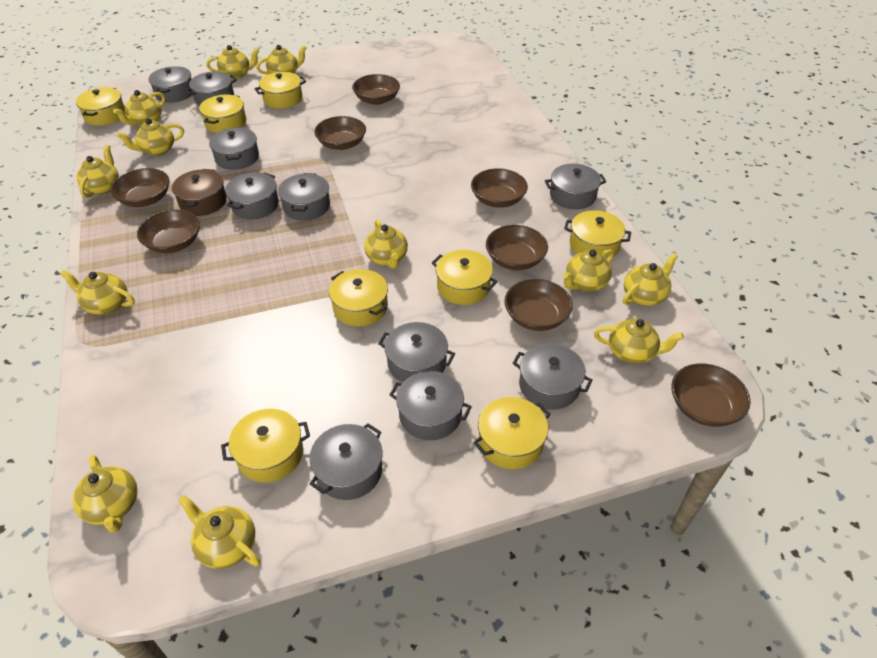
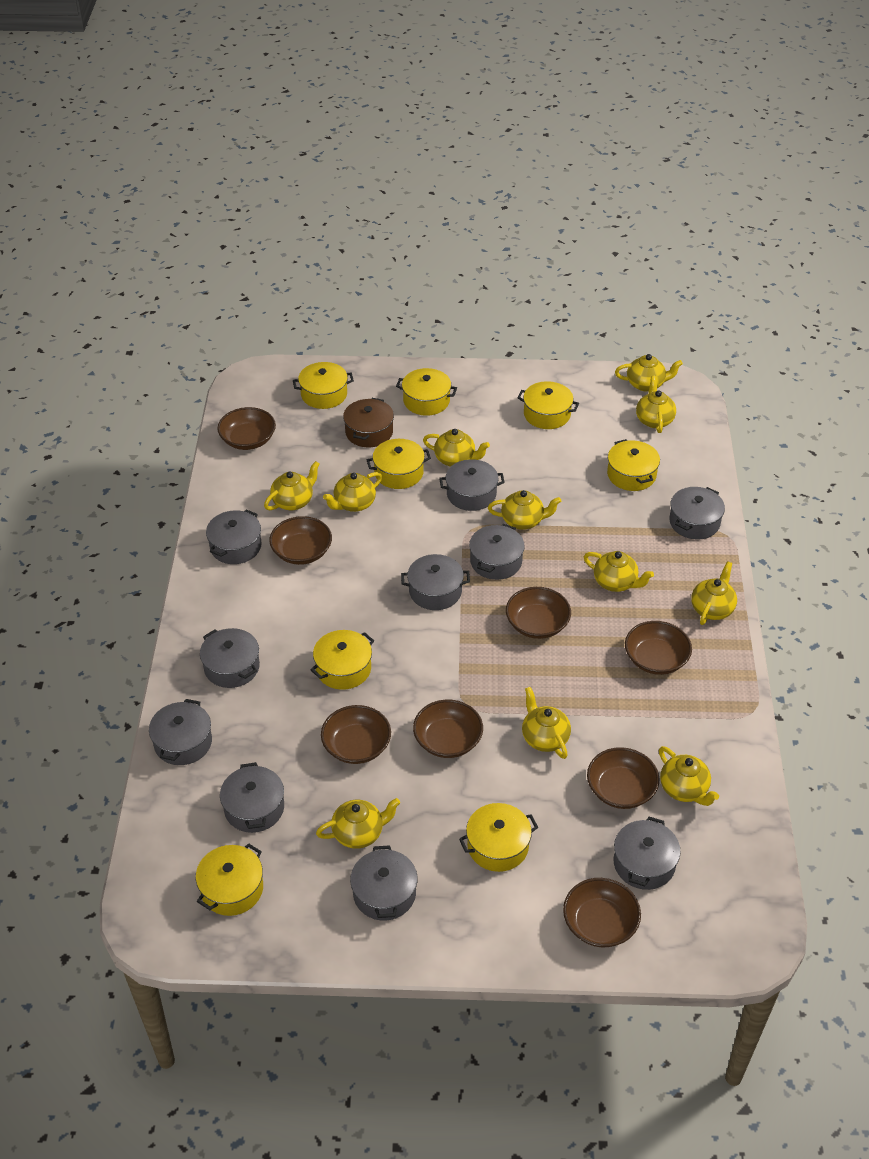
yellow teapot: 12 -> 11

